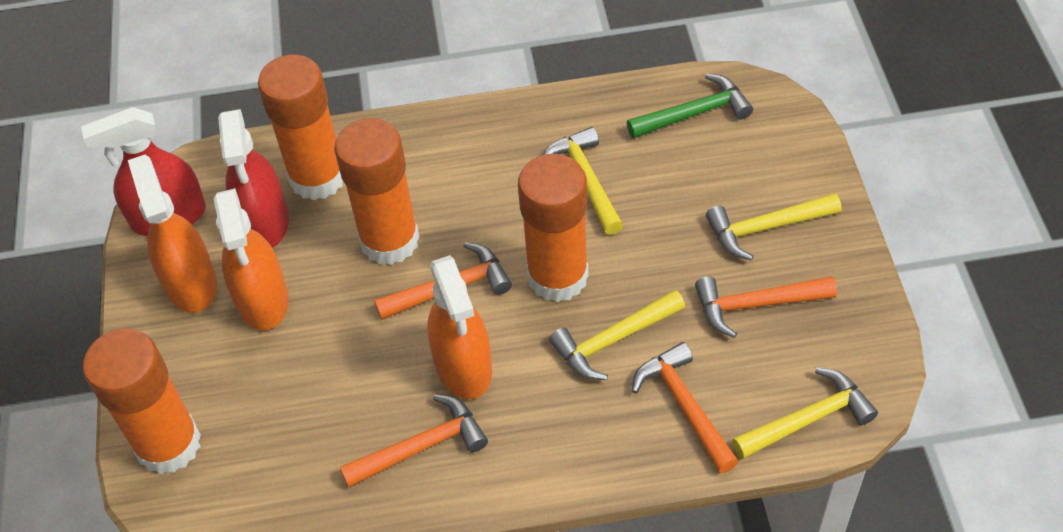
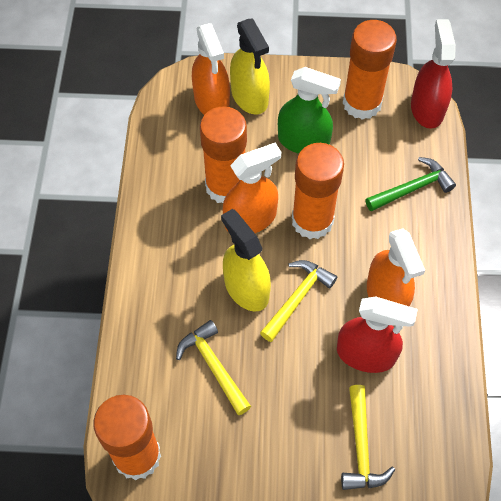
green spray bottle: 0 -> 1
orange hammer: 4 -> 0
yellow hammer: 4 -> 3
yellow spray bottle: 0 -> 2

